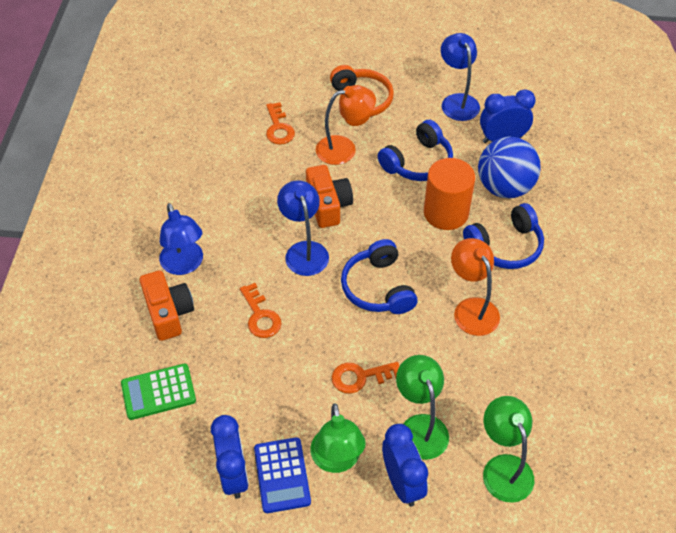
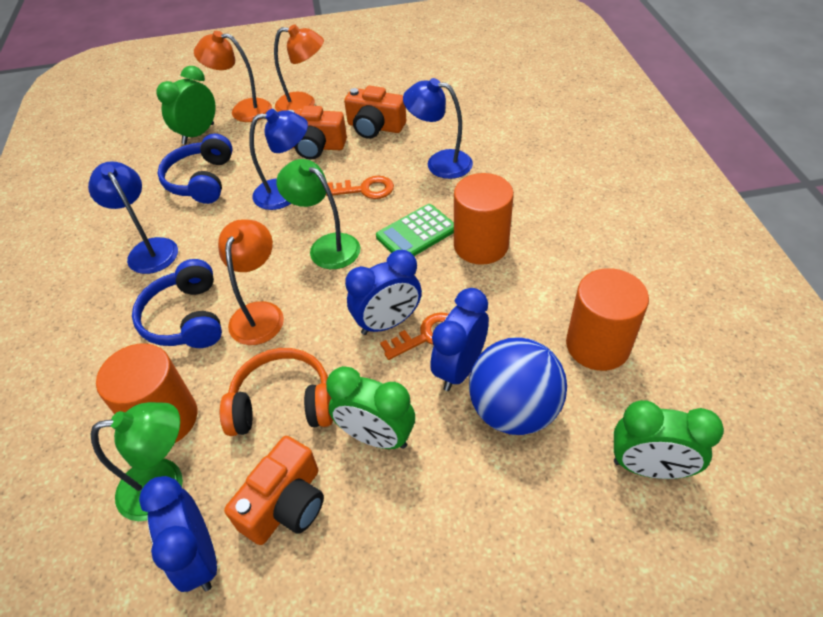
blue calculator: 1 -> 0
blue headphones: 3 -> 2
green clock: 0 -> 3
green lamp: 3 -> 2
orange camera: 2 -> 3
orange cylinder: 1 -> 3
orange key: 3 -> 2
orange lamp: 2 -> 3

